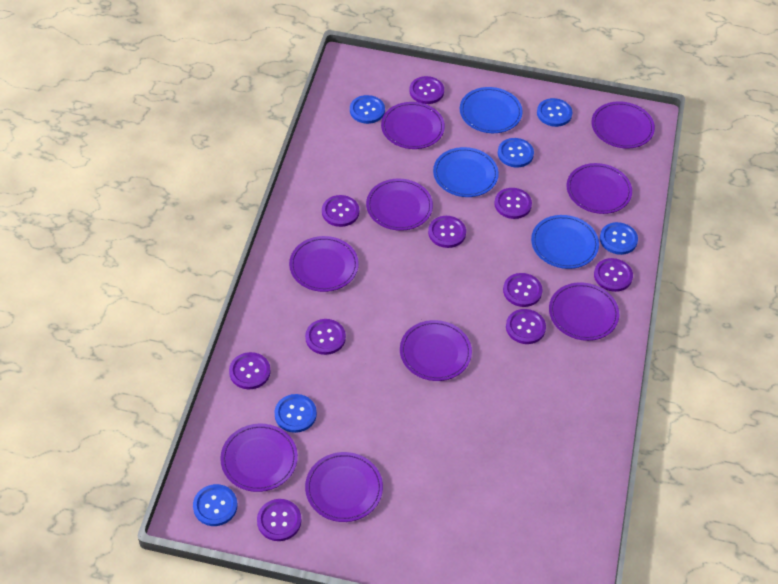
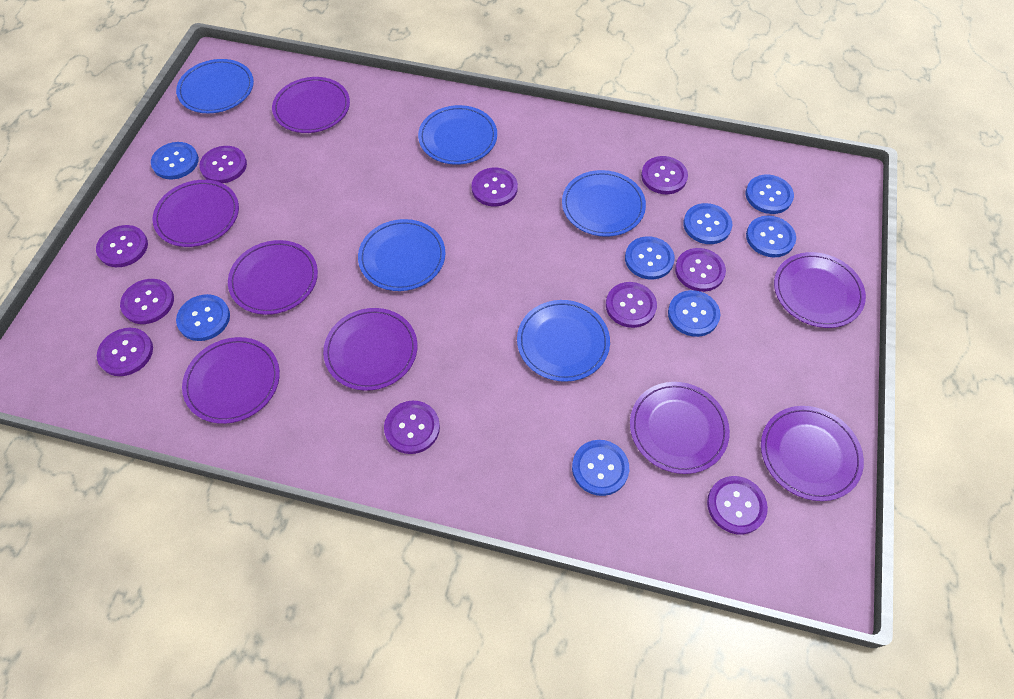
blue button: 6 -> 8
blue plate: 3 -> 5
purple plate: 9 -> 8

